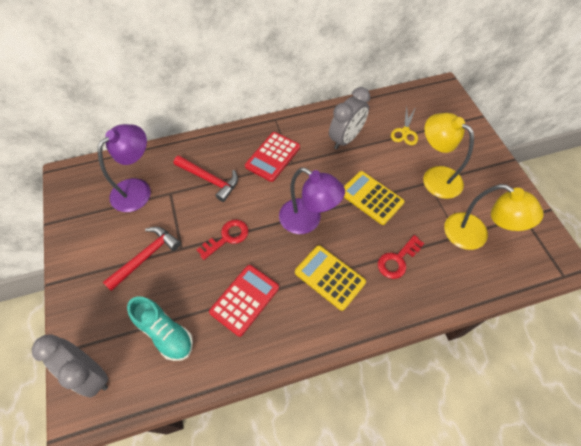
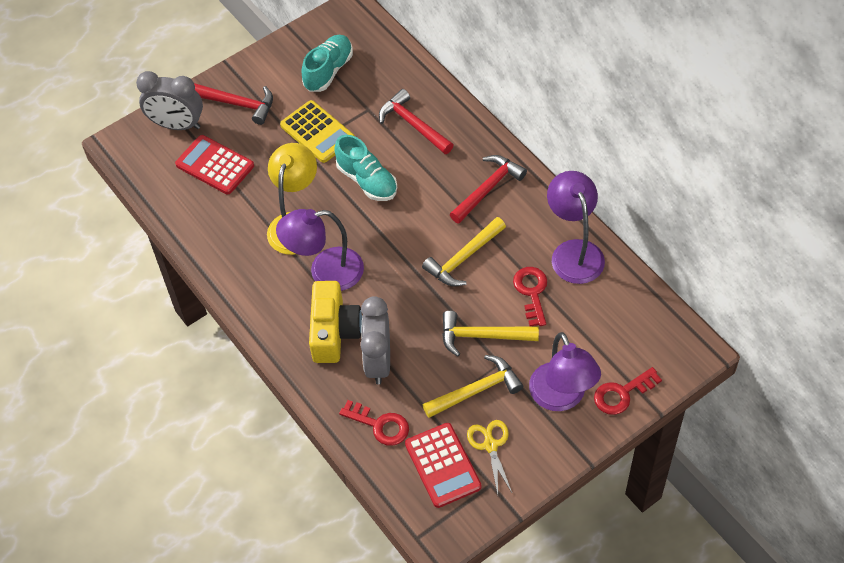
purple lamp: 2 -> 3
red hammer: 2 -> 3
red key: 2 -> 3
turquoise shoe: 1 -> 2
yellow calculator: 2 -> 1
yellow camera: 0 -> 1
yellow hammer: 0 -> 3
yellow lamp: 2 -> 1

